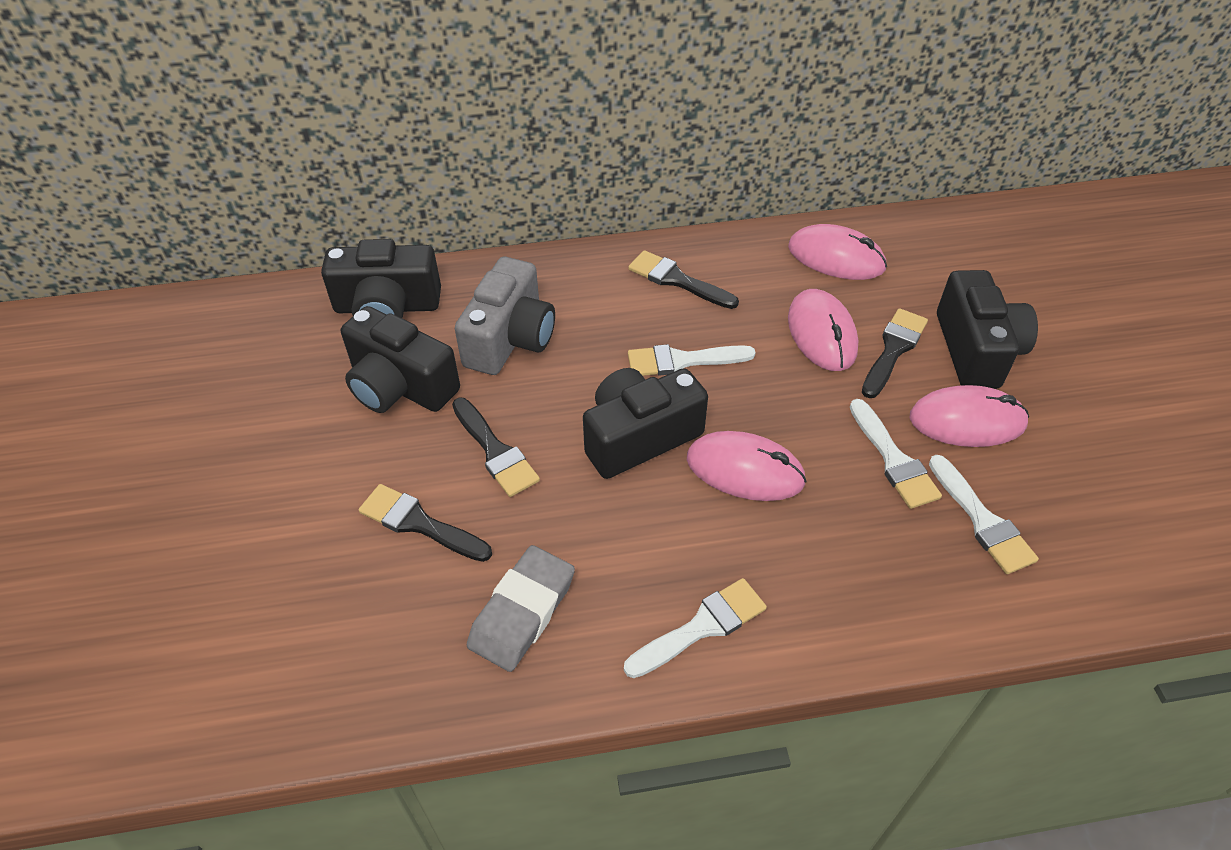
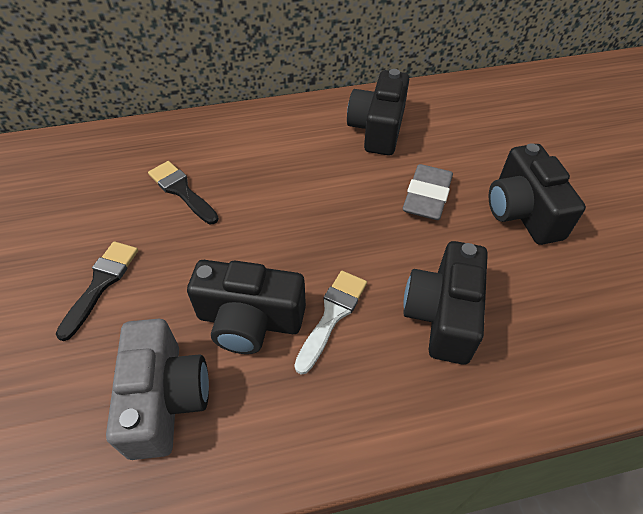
black brush: 4 -> 2
pink mouse: 4 -> 0
white brush: 4 -> 1

